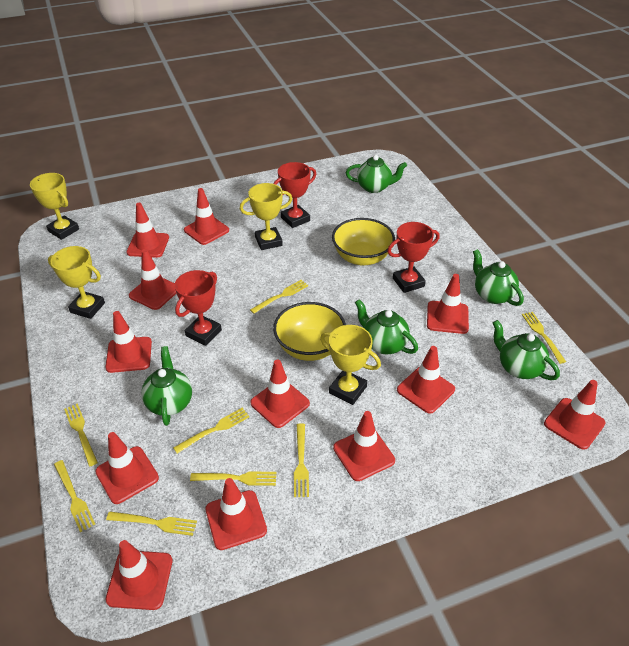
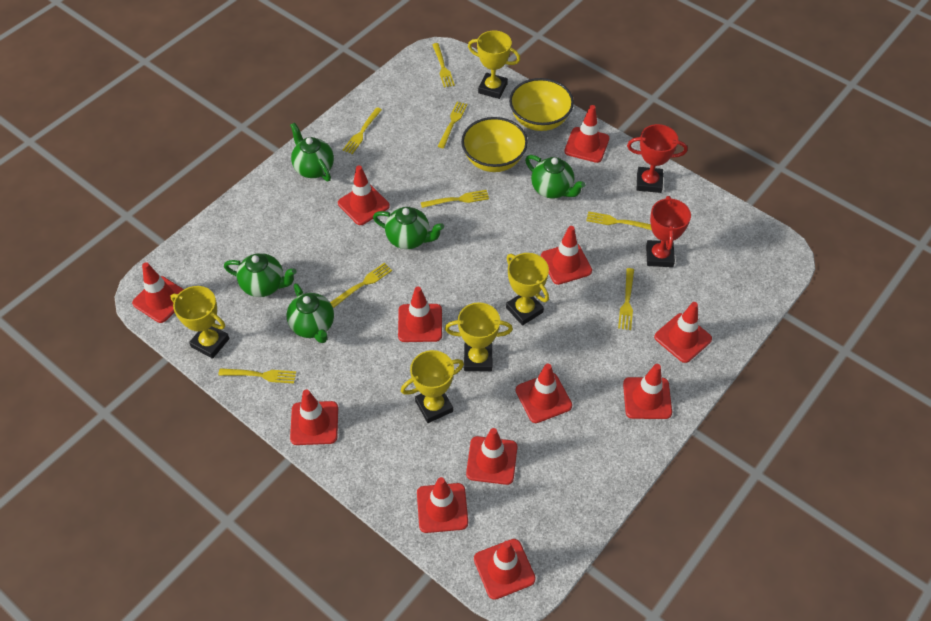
red trophy: 3 -> 2
yellow trophy: 4 -> 5

